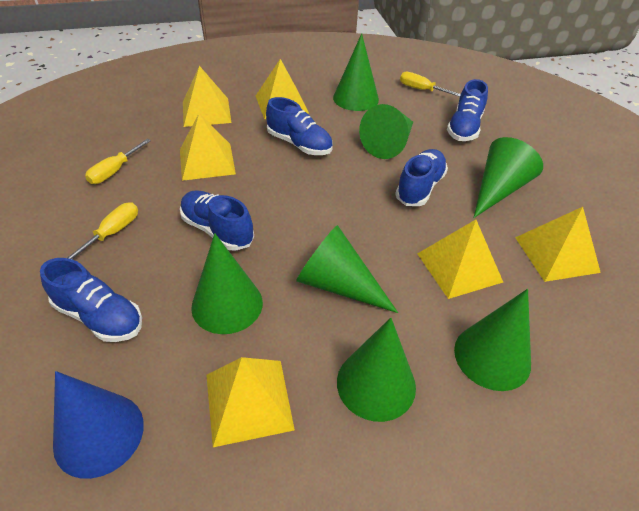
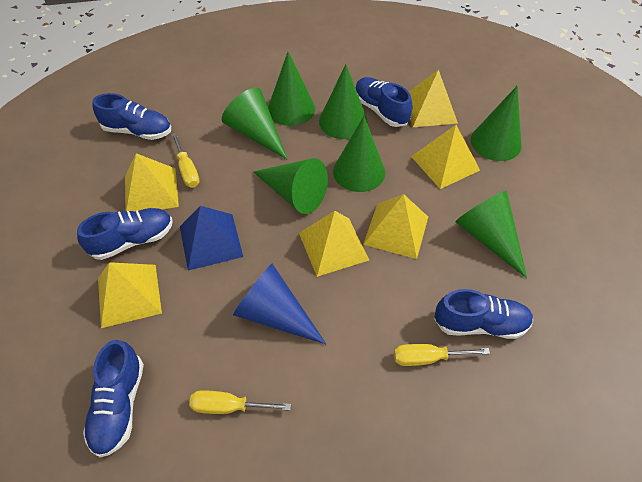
blue pyramid: 0 -> 1

